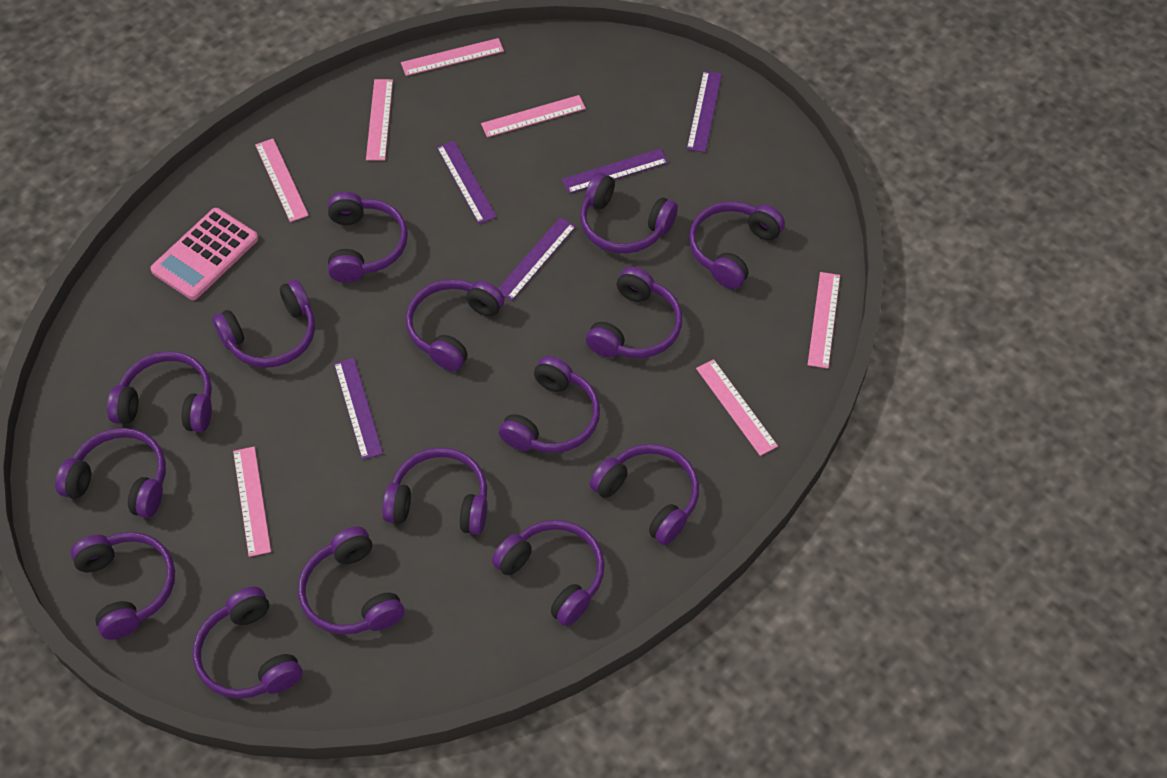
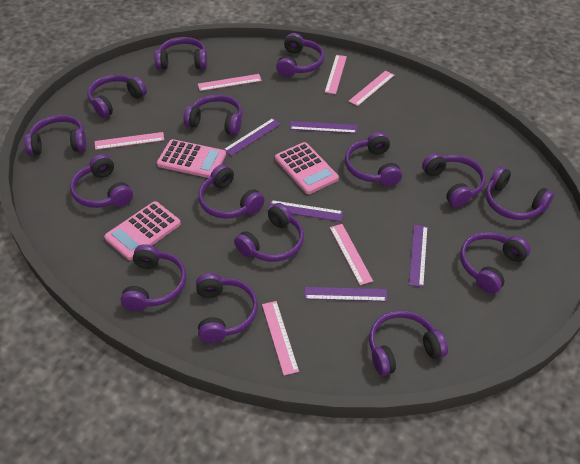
pink calculator: 1 -> 3
pink ruler: 7 -> 6

